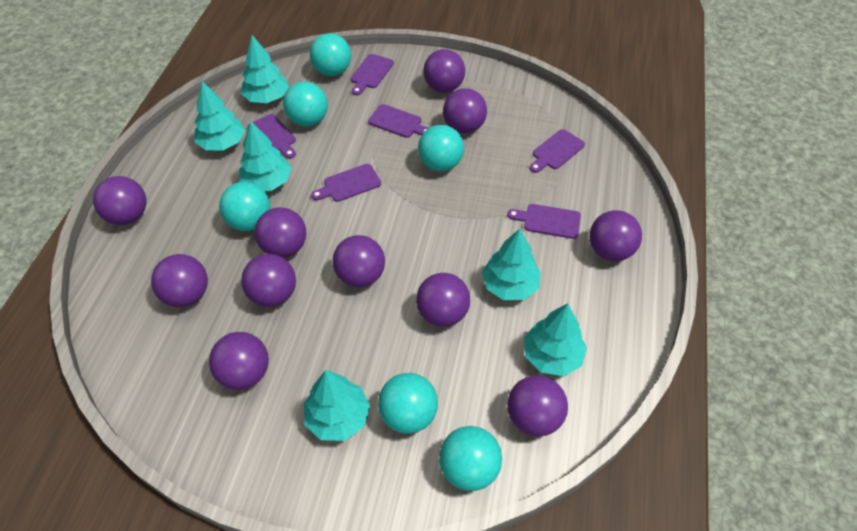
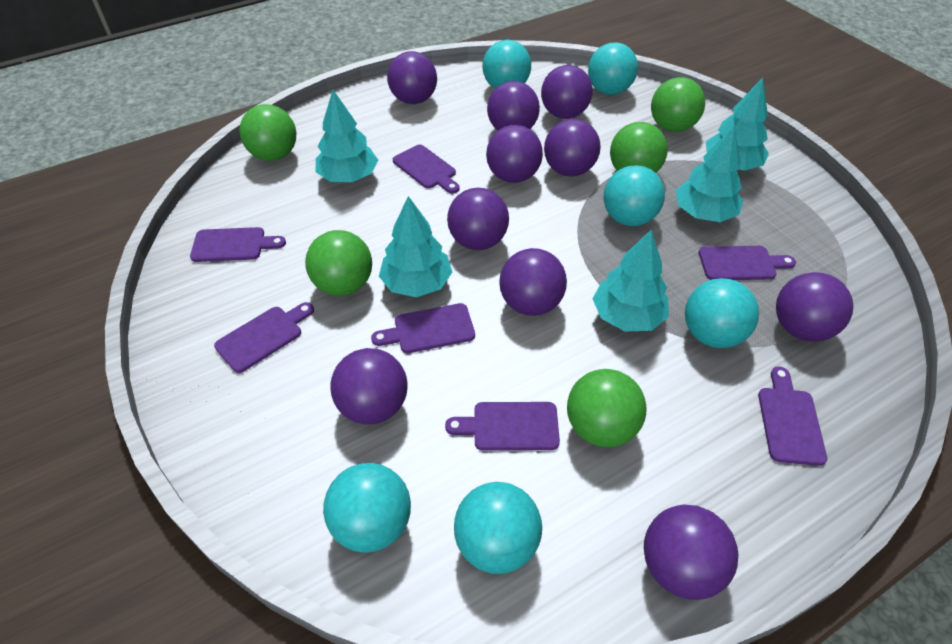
green ball: 0 -> 5
purple ball: 11 -> 10
purple cutting board: 6 -> 7
turquoise tree: 6 -> 5

